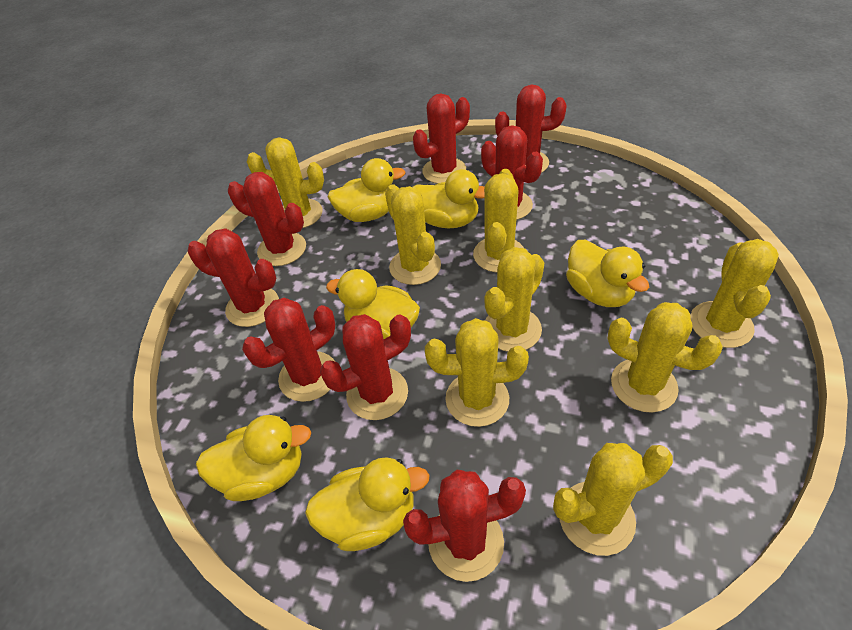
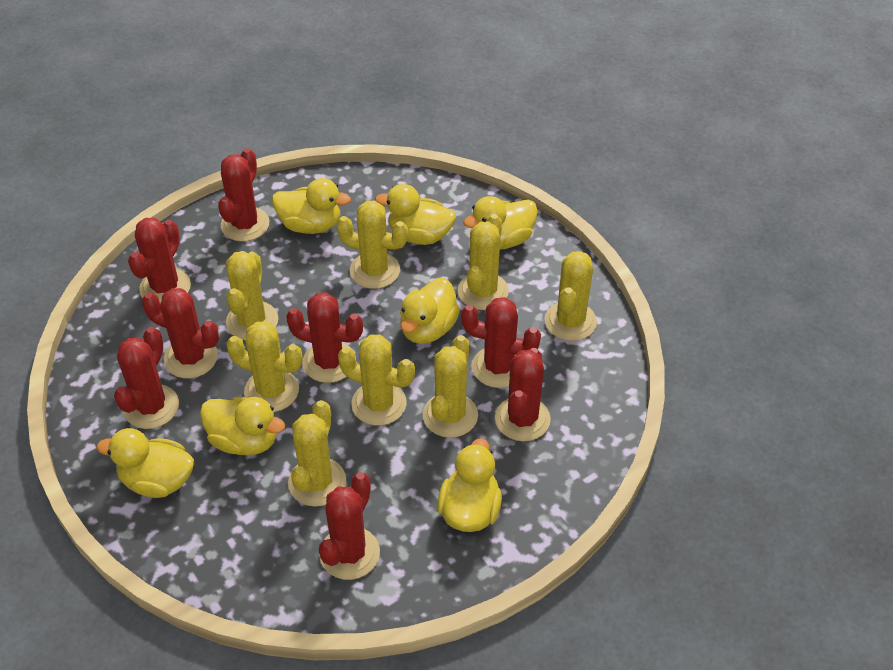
yellow duck: 6 -> 7

